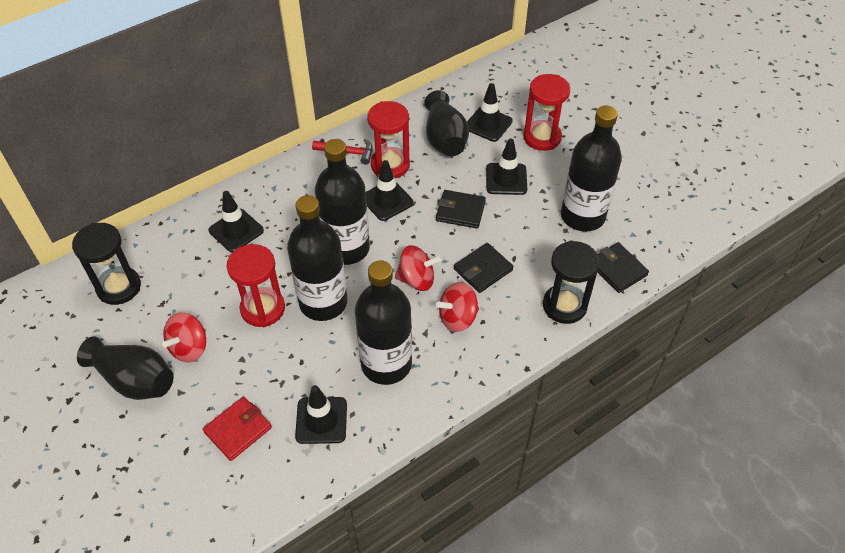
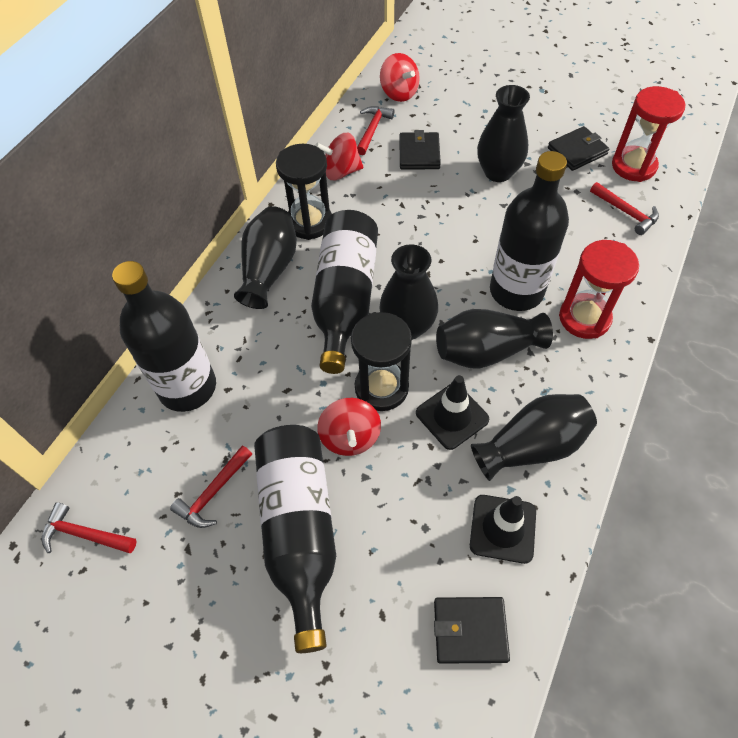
black traffic cone: 5 -> 2
black vase: 2 -> 5
red hammer: 1 -> 4
red hourglass: 3 -> 2
red wallet: 1 -> 0

